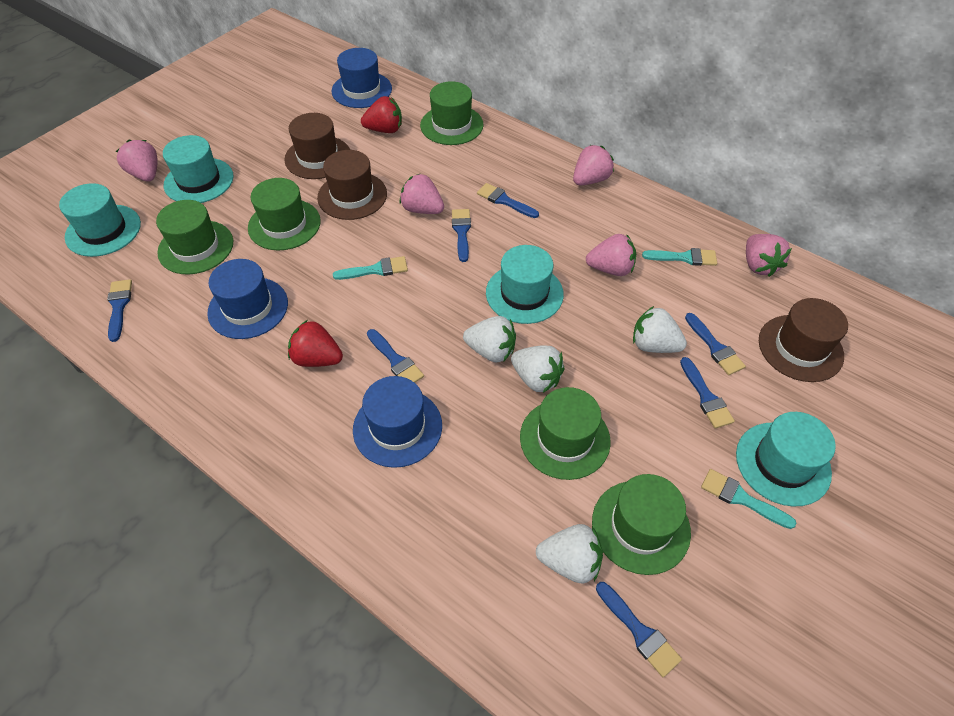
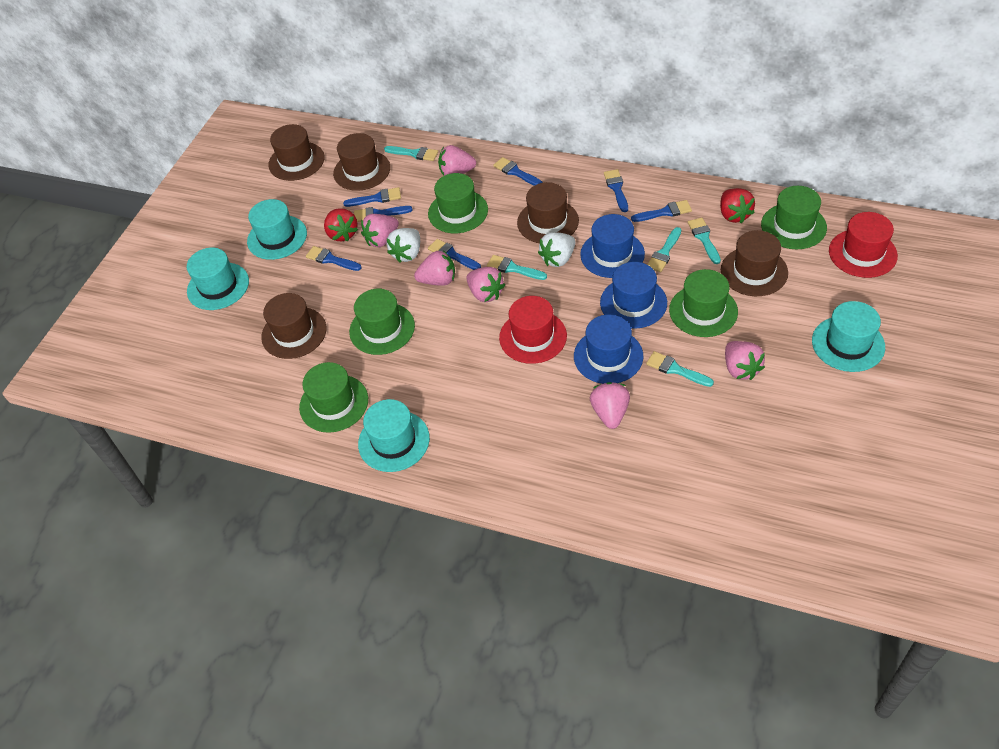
brown hat: 3 -> 5
pink strawberry: 5 -> 6
red hat: 0 -> 2
turquoise brush: 3 -> 5
white strawberry: 4 -> 2

